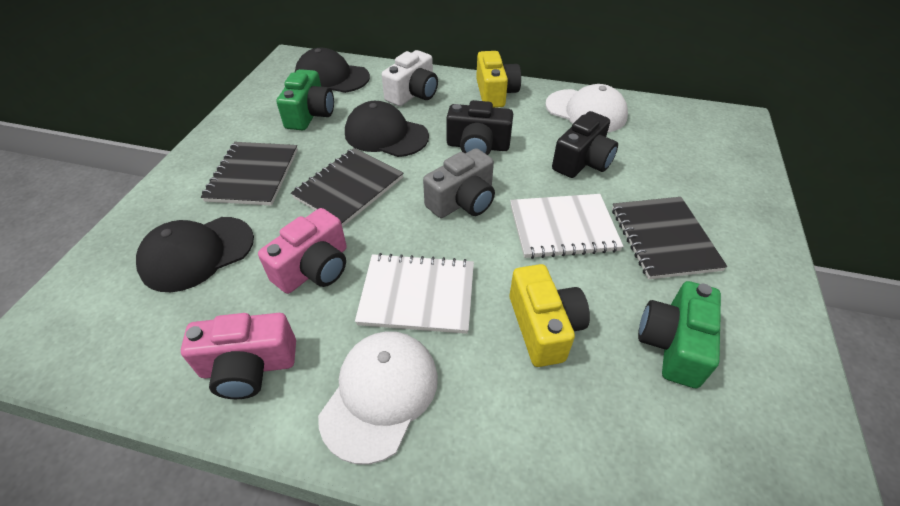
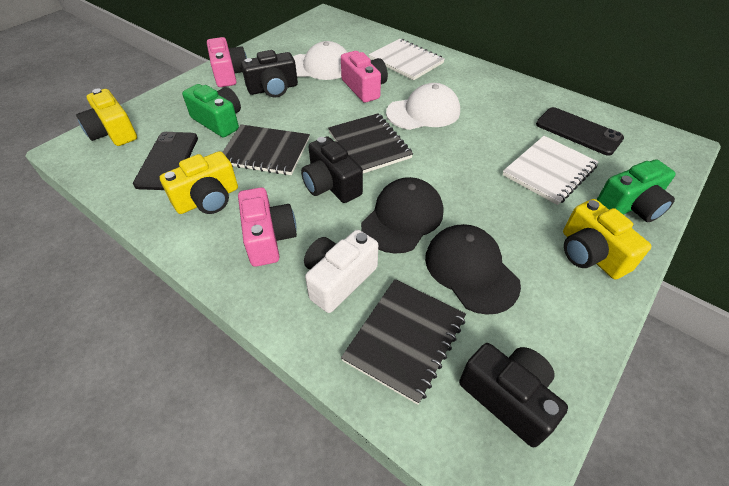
black camera: 2 -> 3
black cap: 3 -> 2
black phone: 0 -> 2
grey camera: 1 -> 0
pink camera: 2 -> 3
yellow camera: 2 -> 3

